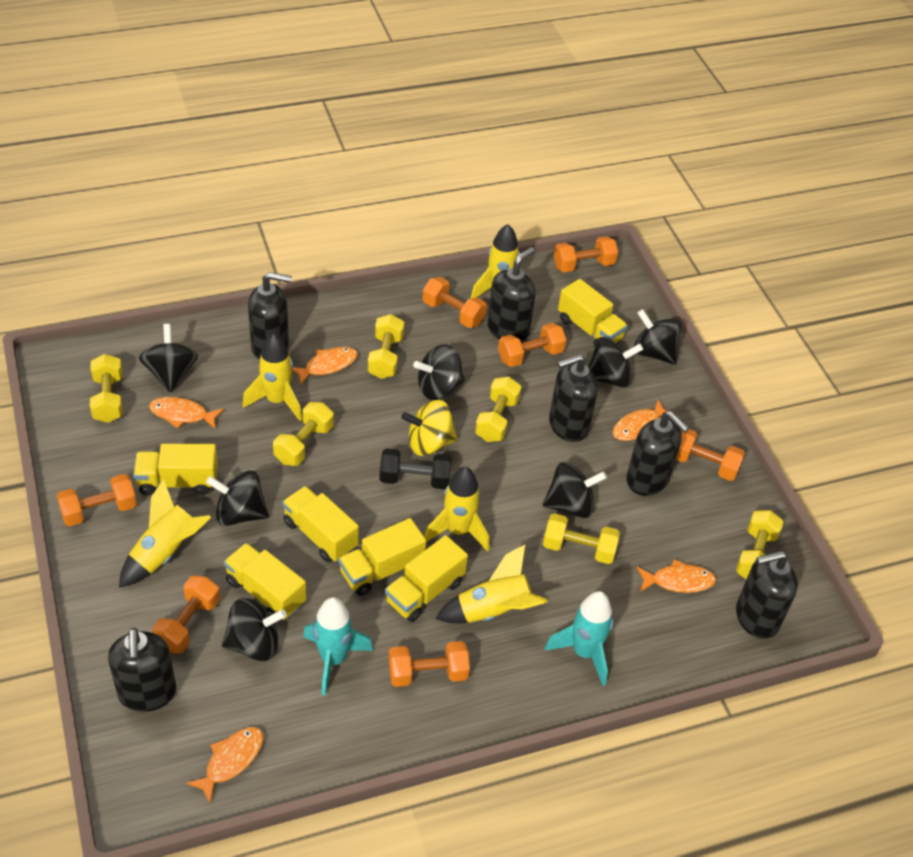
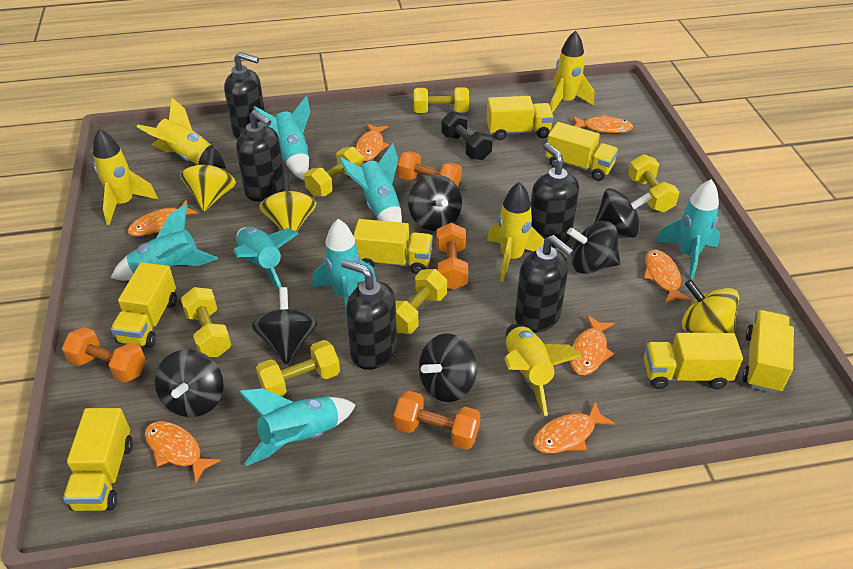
black soap dispenser: 6 -> 5
black spinning top: 7 -> 6
orange dumbbell: 7 -> 4
orange fish: 5 -> 7
turquoise rocket: 2 -> 7
yellow spinning top: 1 -> 3
yellow truck: 6 -> 7

